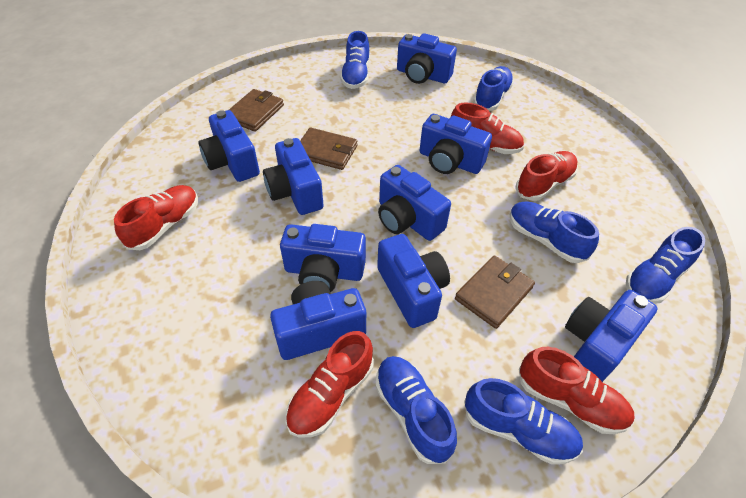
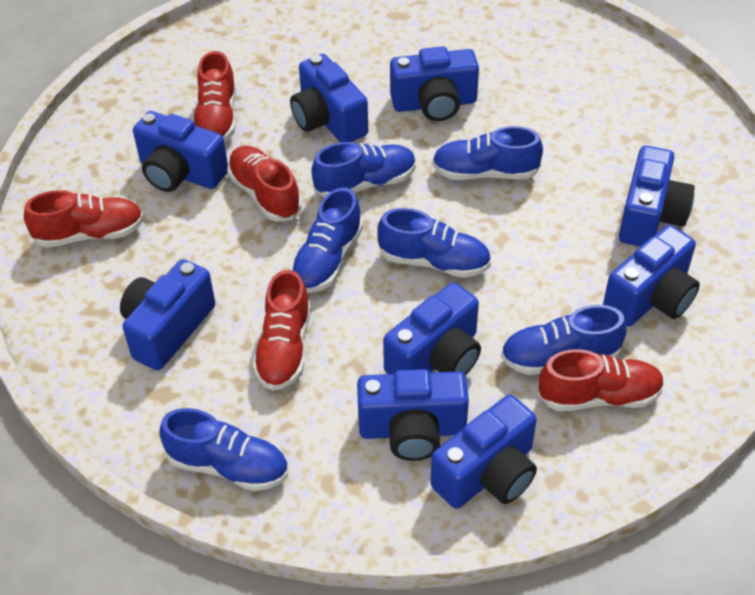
brown wallet: 3 -> 0

